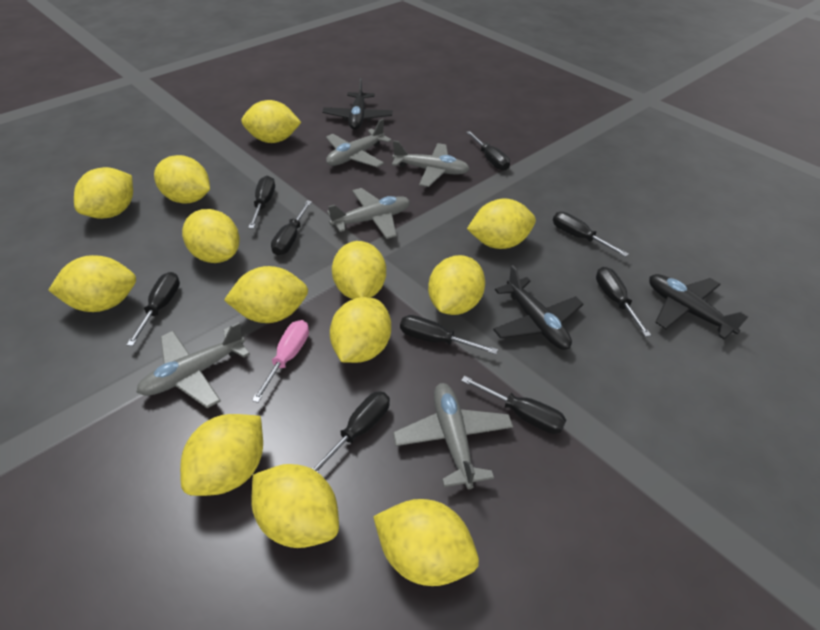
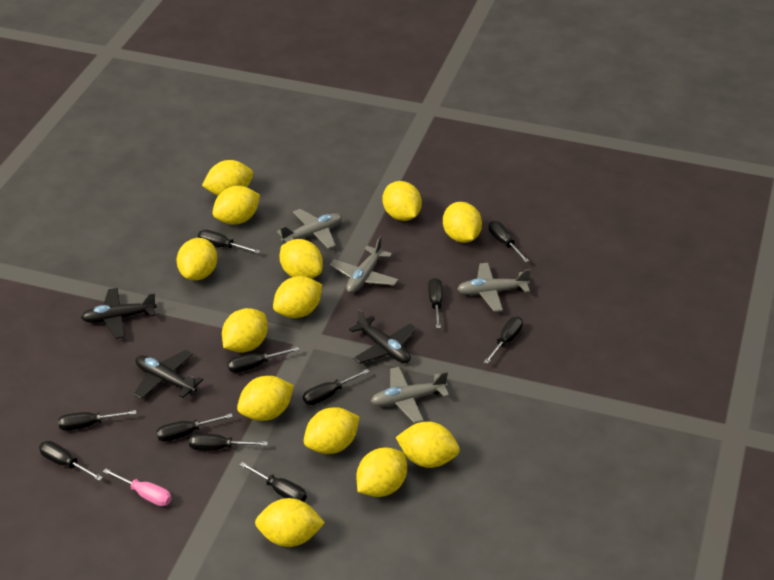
black screwdriver: 9 -> 11
grey plane: 5 -> 4

